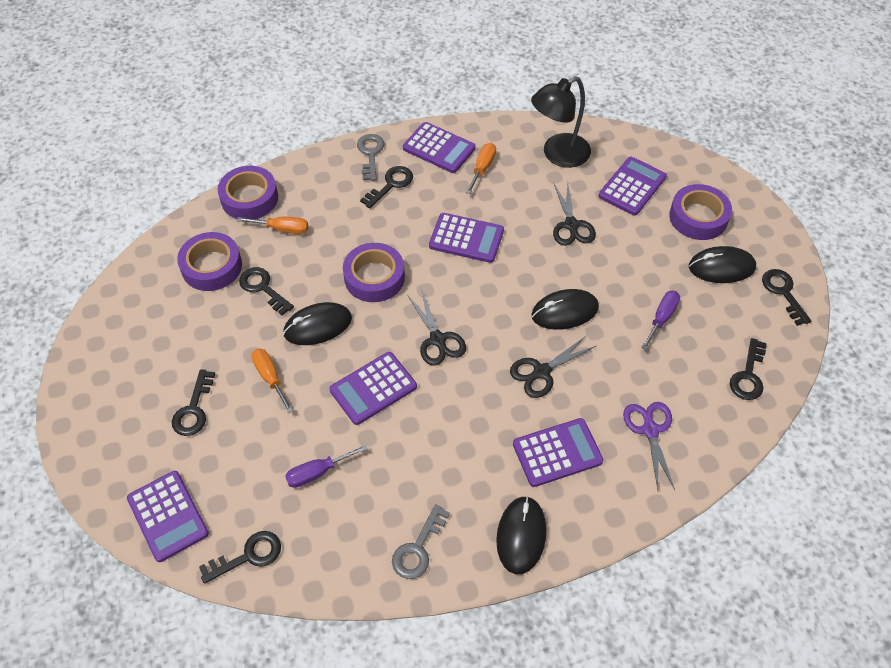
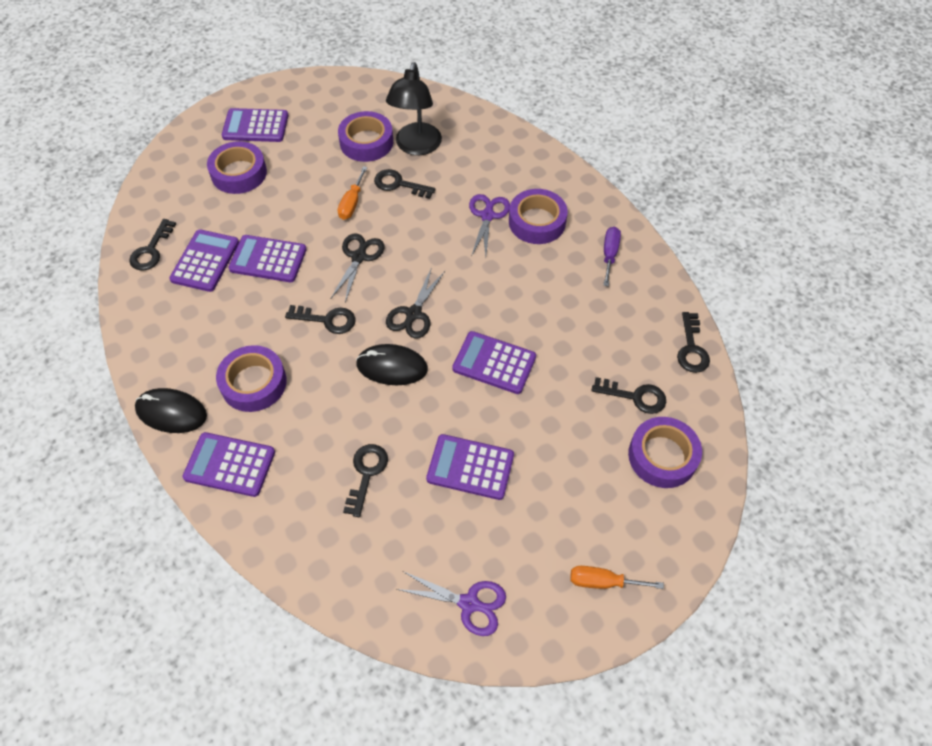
black mouse: 4 -> 2
black scissors: 3 -> 2
grey key: 2 -> 0
orange screwdriver: 3 -> 2
purple scissors: 1 -> 2
purple screwdriver: 2 -> 1
purple tape: 4 -> 5

